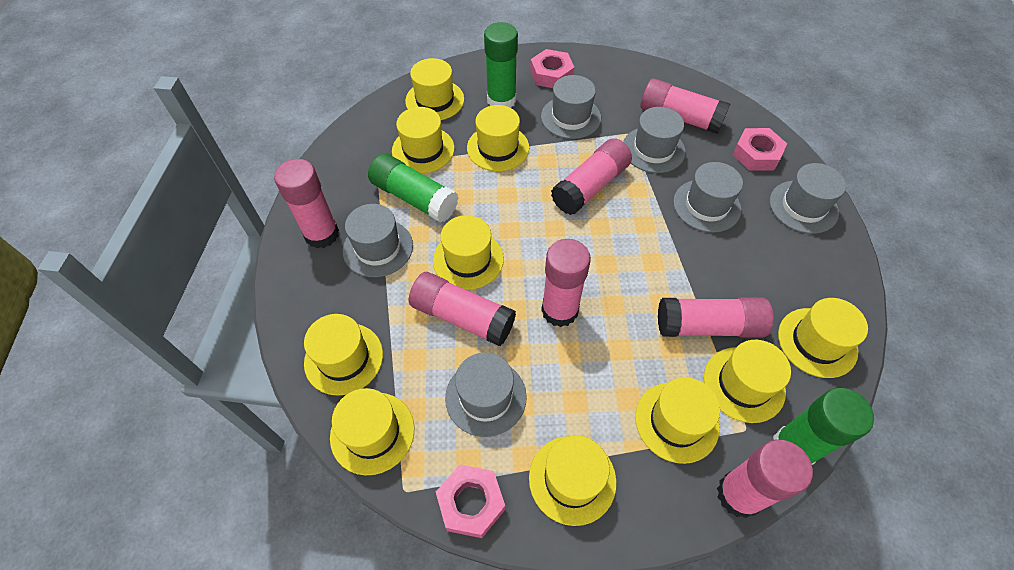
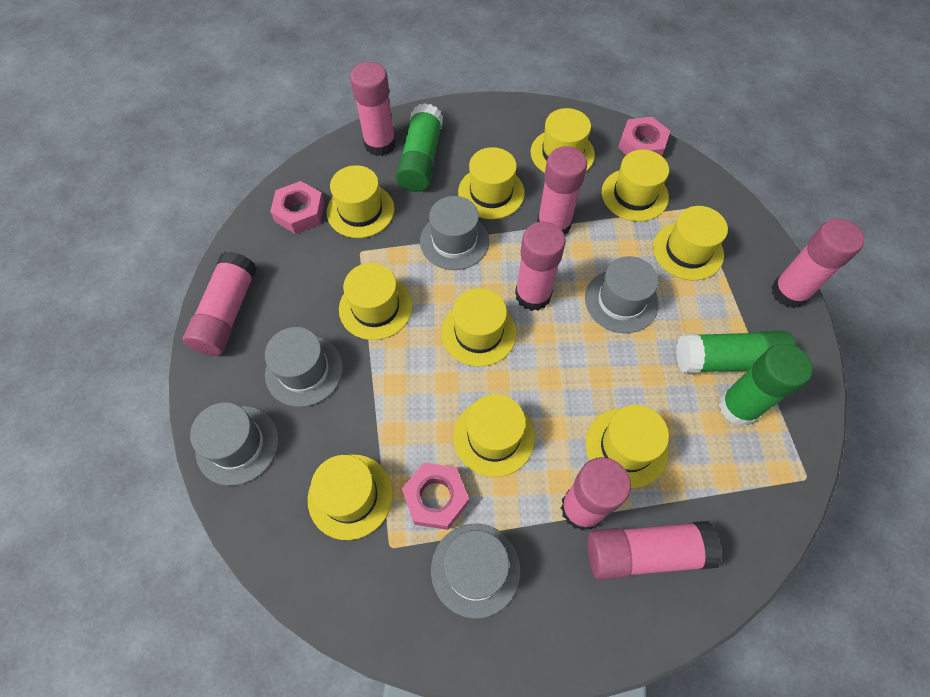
grey hat: 6 -> 5

